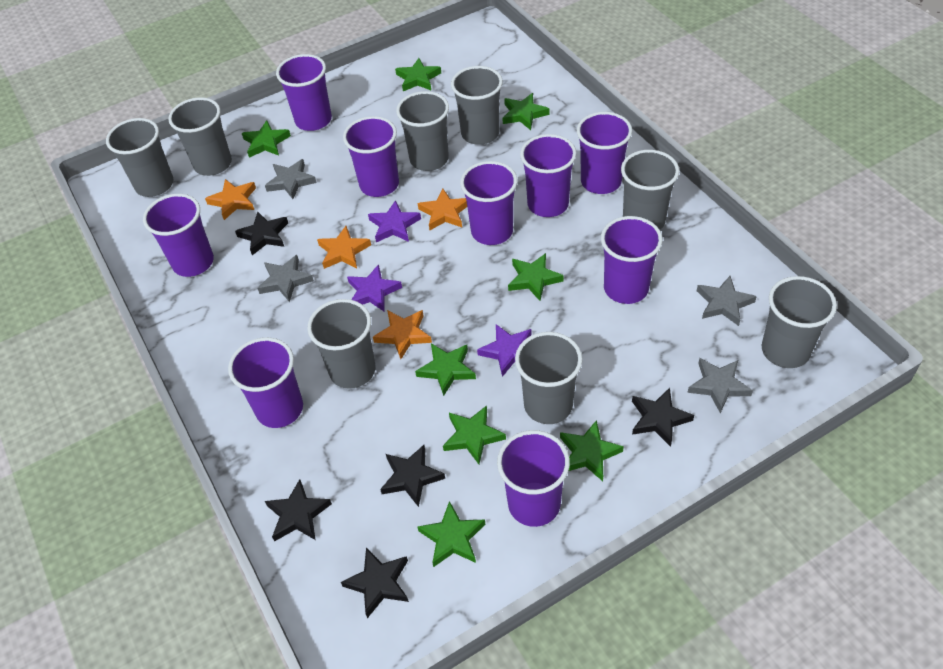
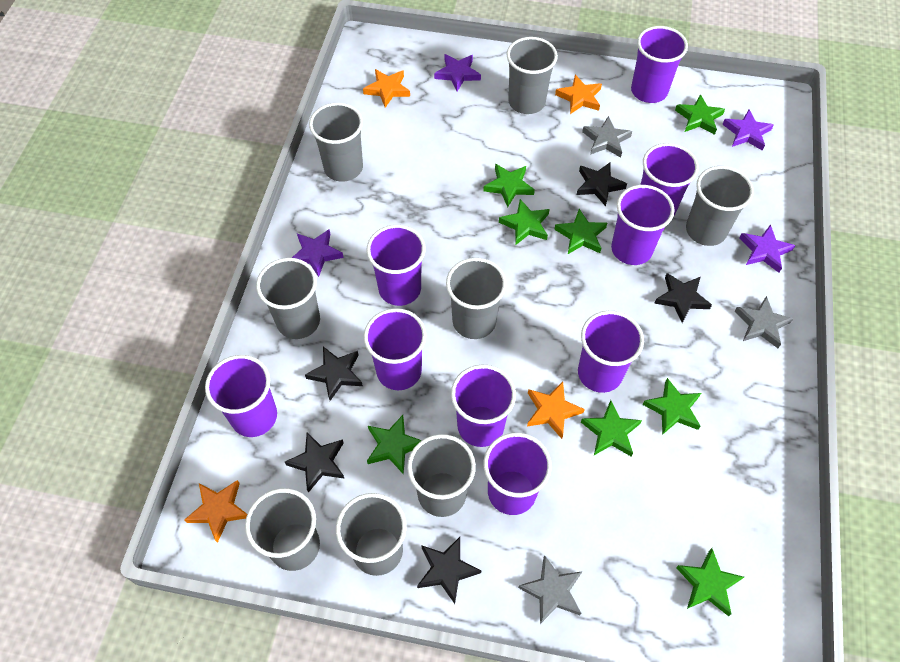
grey star: 4 -> 3
purple star: 3 -> 4

